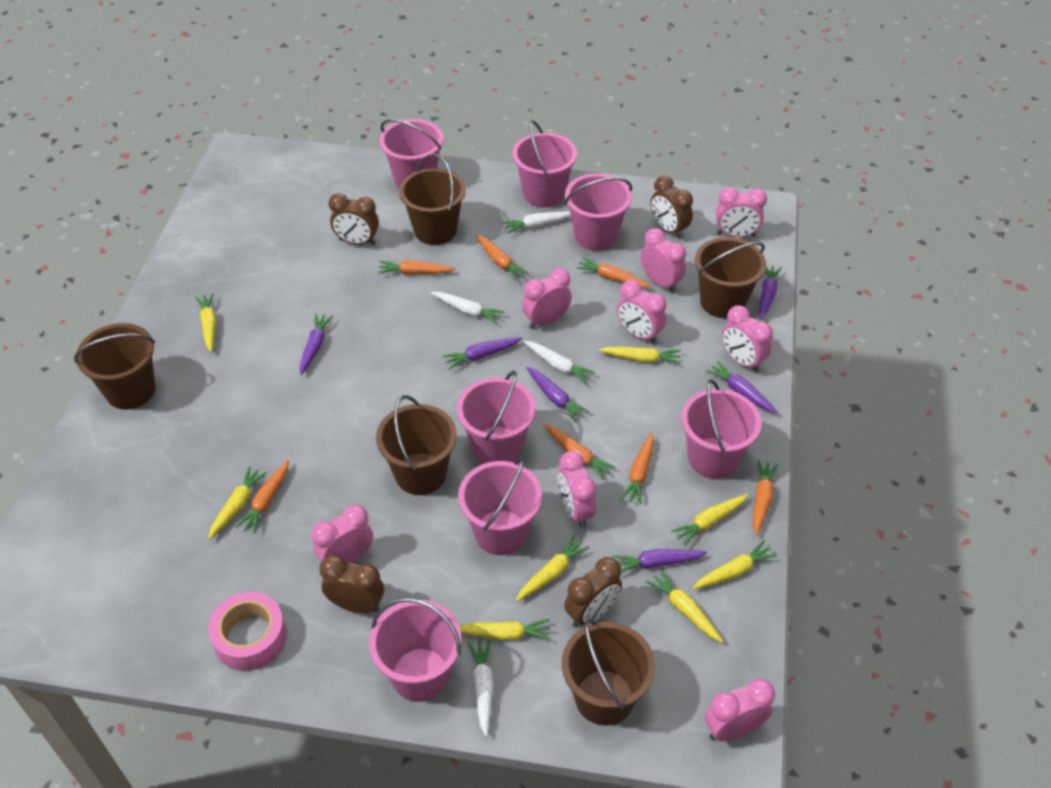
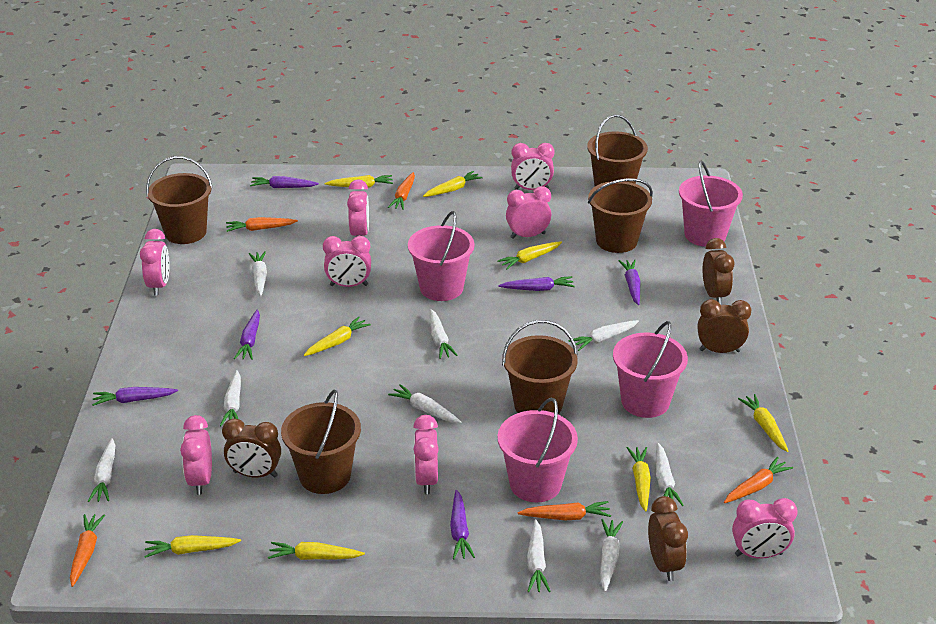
orange carrot: 7 -> 5
pink bucket: 7 -> 4
pink tape: 1 -> 0
white carrot: 4 -> 9

